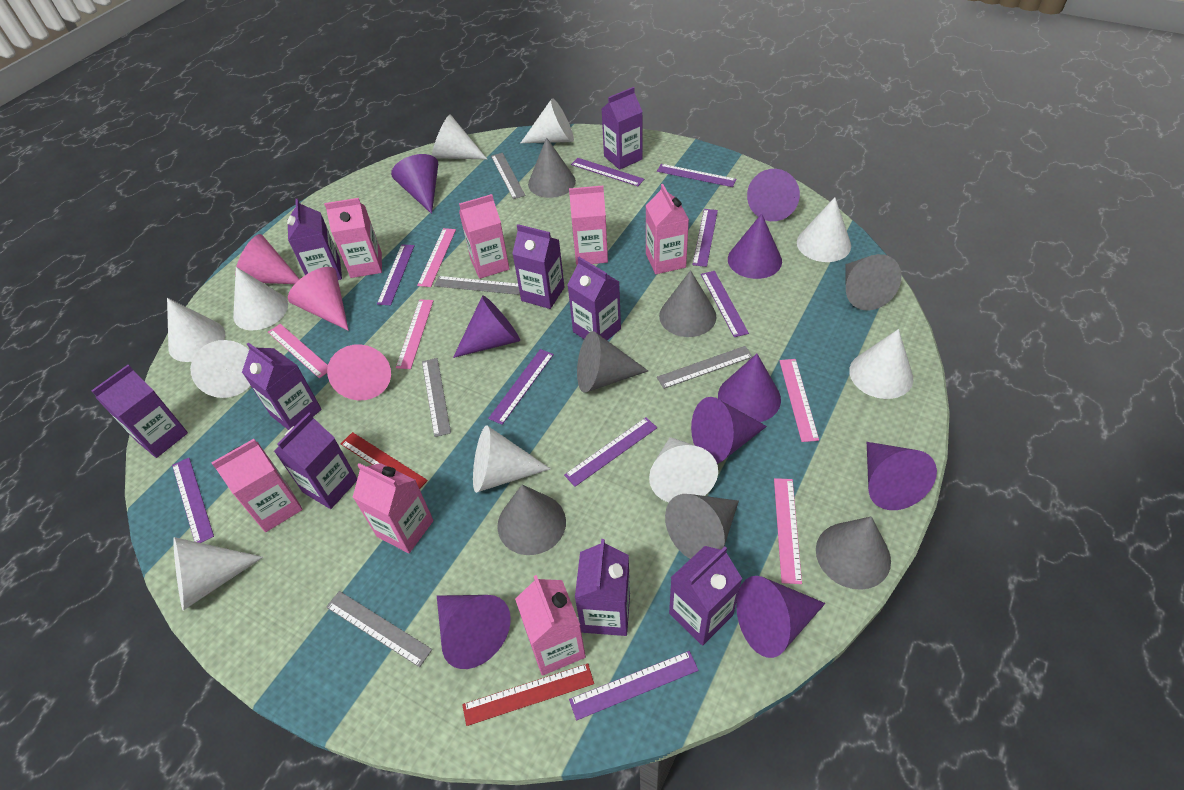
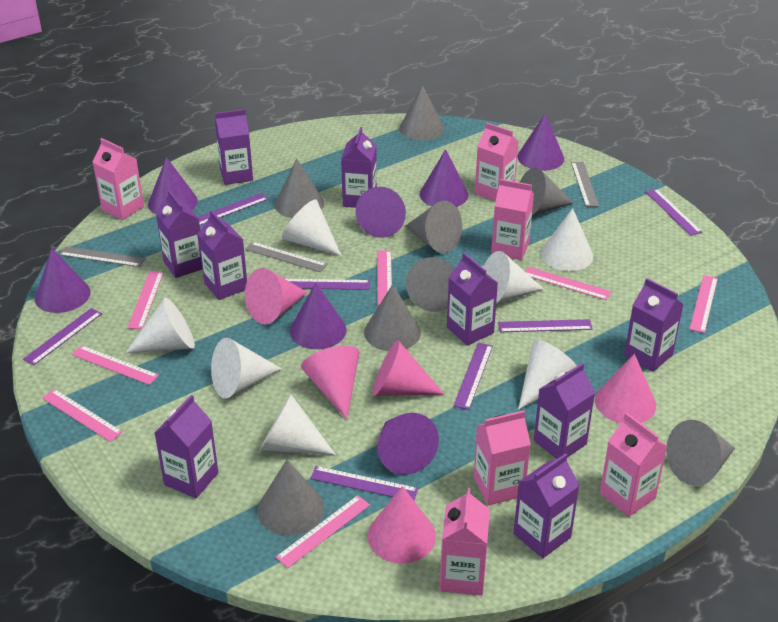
grey cone: 7 -> 8
grey ruler: 5 -> 3
pink carton: 7 -> 6
pink cone: 3 -> 5
pink ruler: 5 -> 7
purple cone: 9 -> 7
purple ruler: 9 -> 7
red ruler: 2 -> 0
white cone: 10 -> 7

